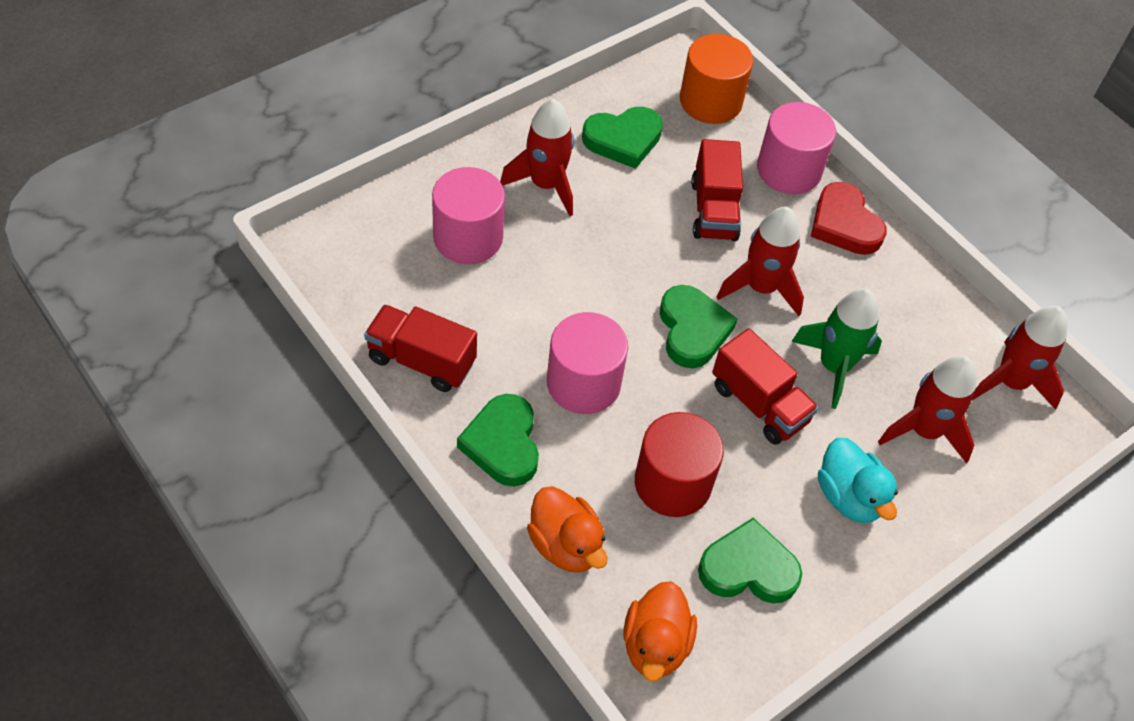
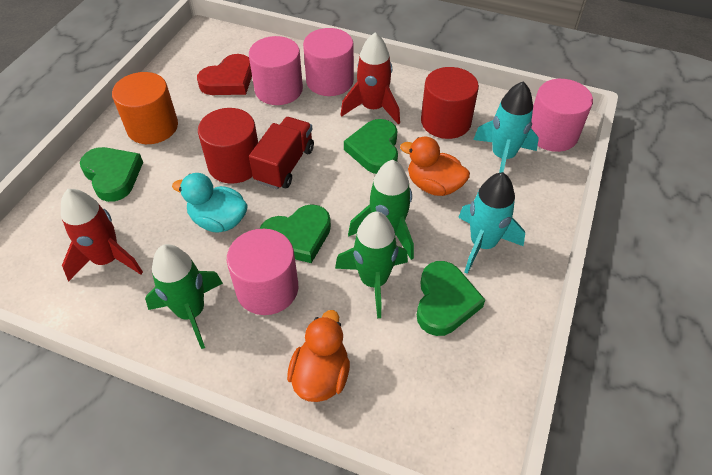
green rocket: 1 -> 3
pink cylinder: 3 -> 4
red cylinder: 1 -> 2
red rocket: 4 -> 2
red truck: 3 -> 1
turquoise rocket: 0 -> 2

